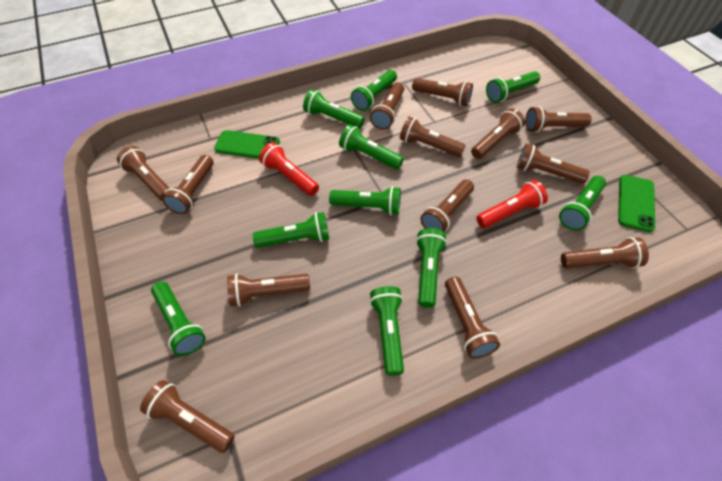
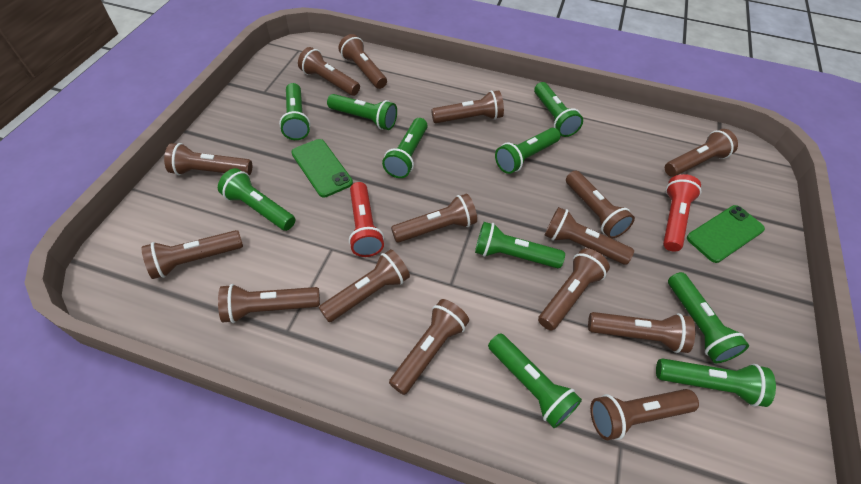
brown flashlight: 13 -> 15

